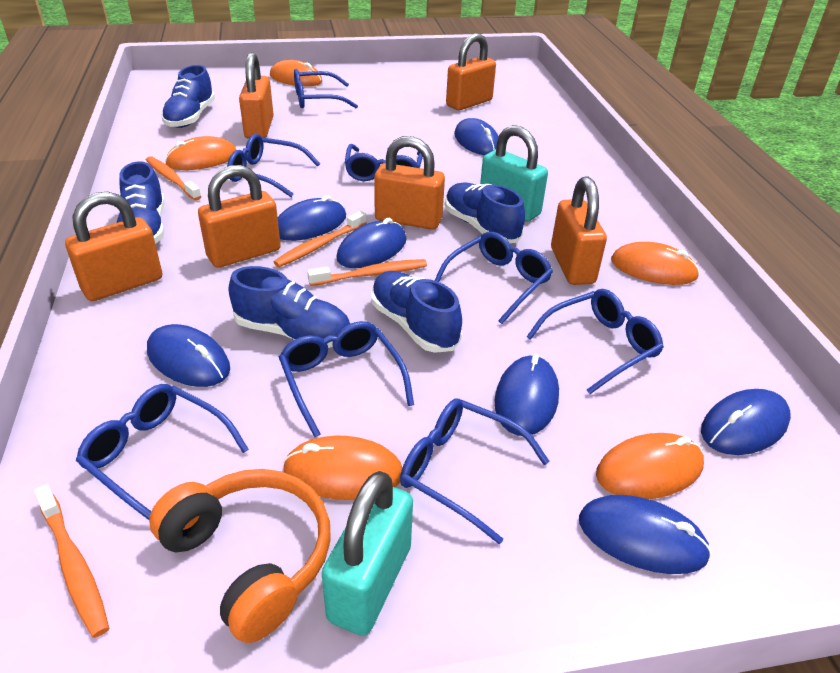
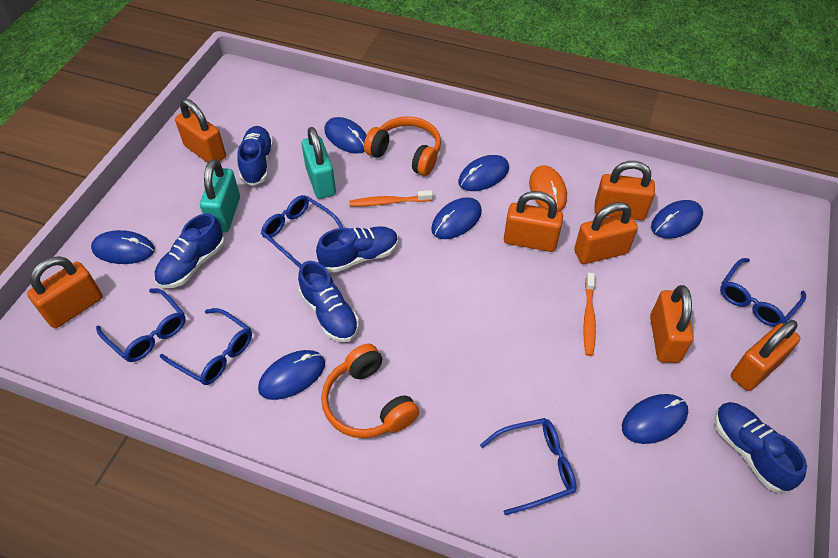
blue glasses: 8 -> 5
orange headphones: 1 -> 2
orange mouse: 5 -> 1
orange padlock: 6 -> 7
orange toothbrush: 4 -> 2

